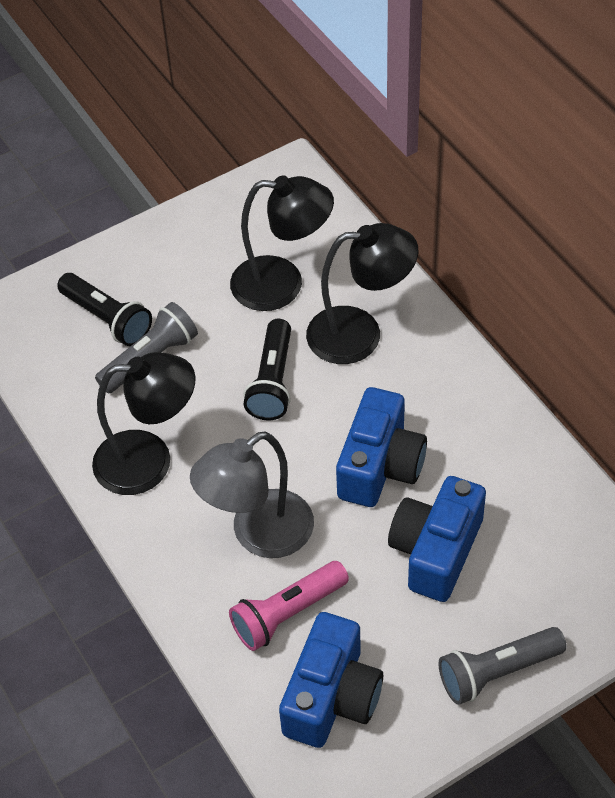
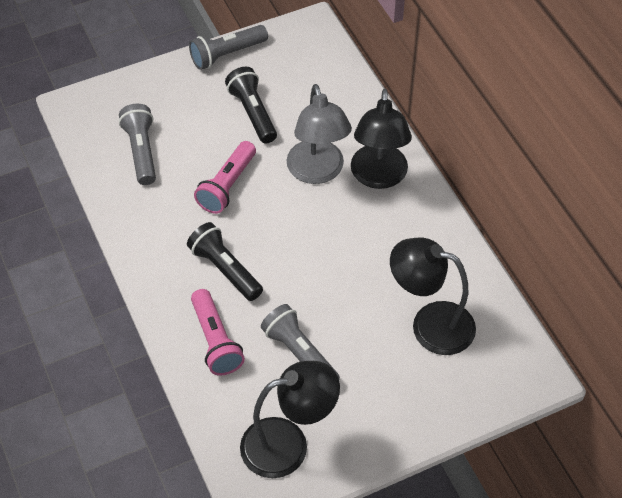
blue camera: 3 -> 0
grey flashlight: 2 -> 3
pink flashlight: 1 -> 2

